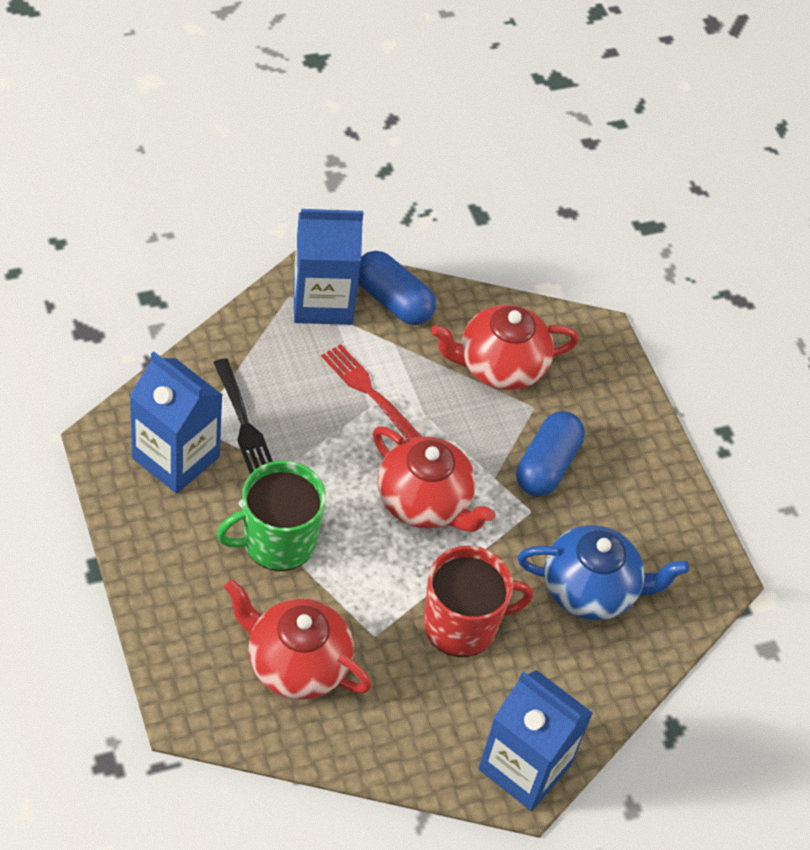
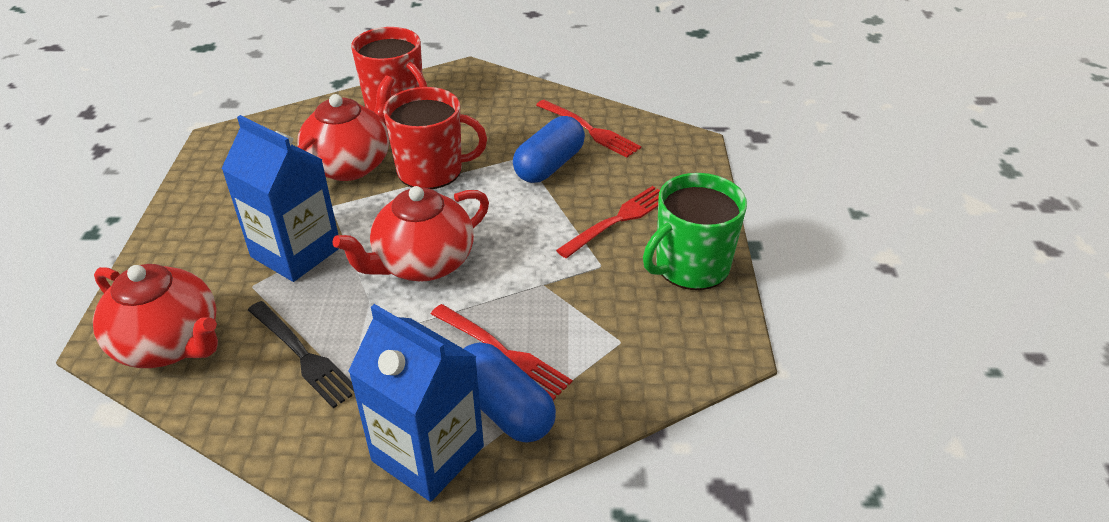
blue carton: 3 -> 2
blue teapot: 1 -> 0
red fork: 1 -> 3
red mug: 1 -> 2

